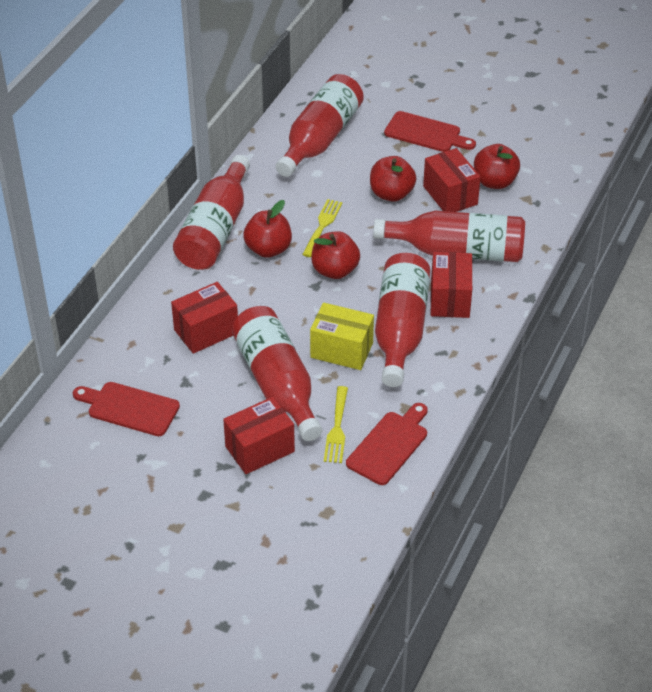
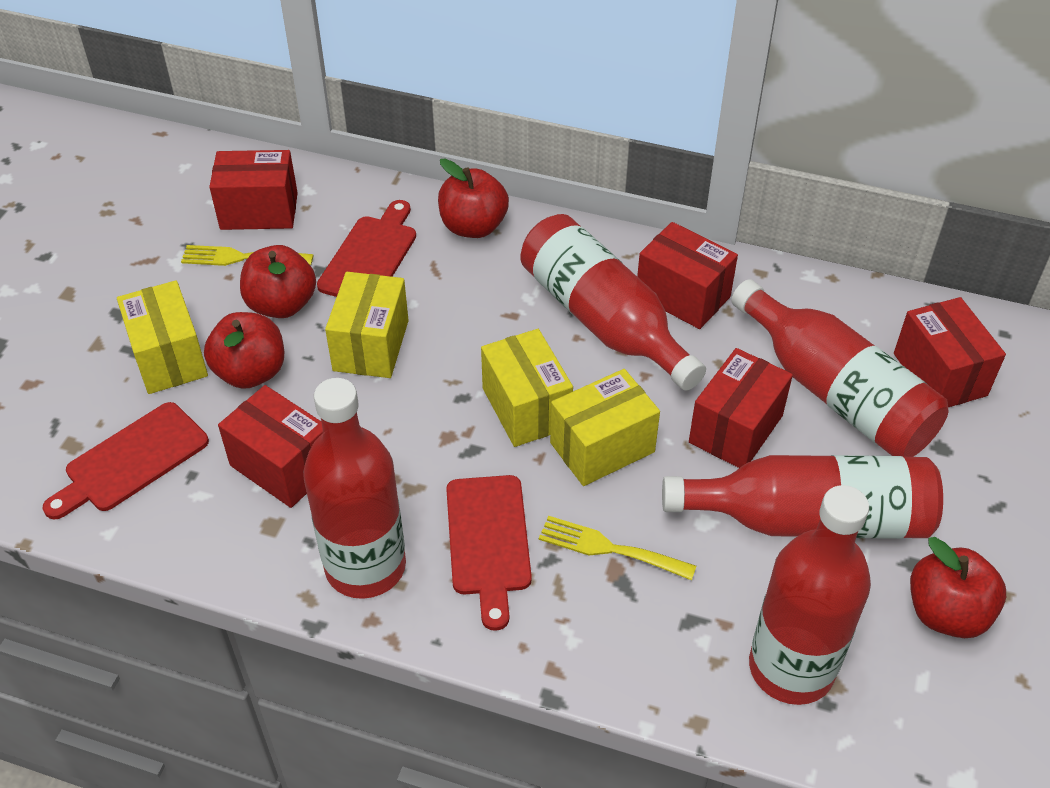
red box: 4 -> 5
yellow box: 1 -> 4

